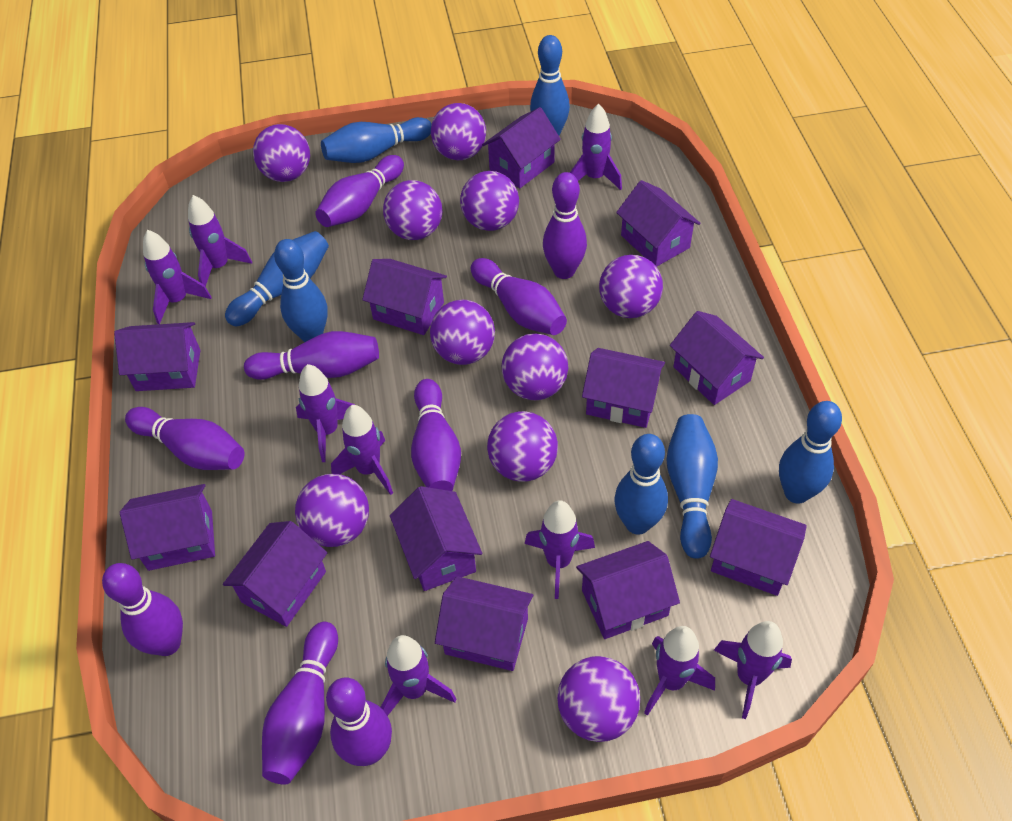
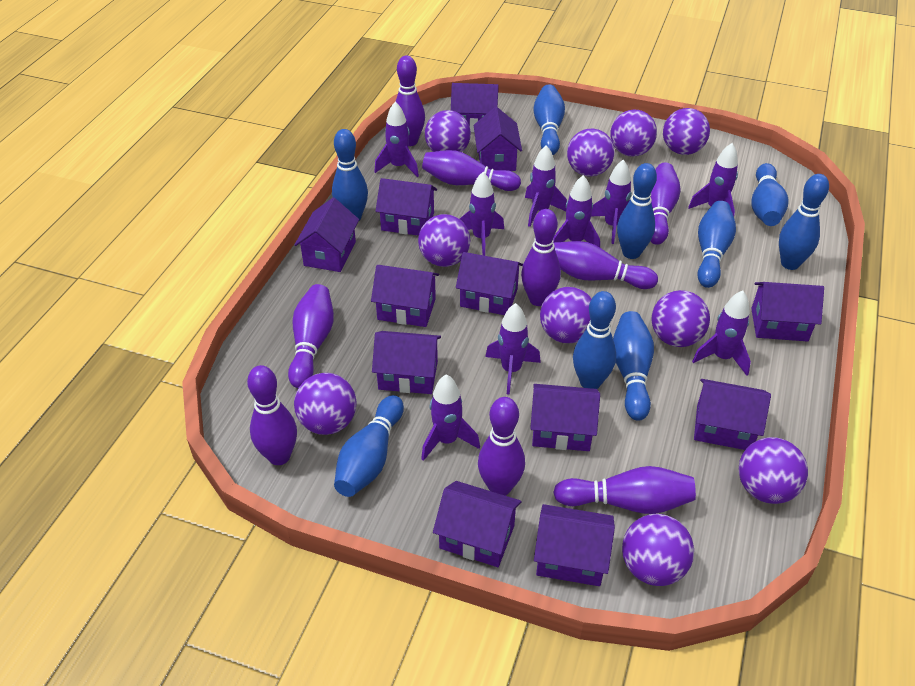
blue bowling pin: 7 -> 9

